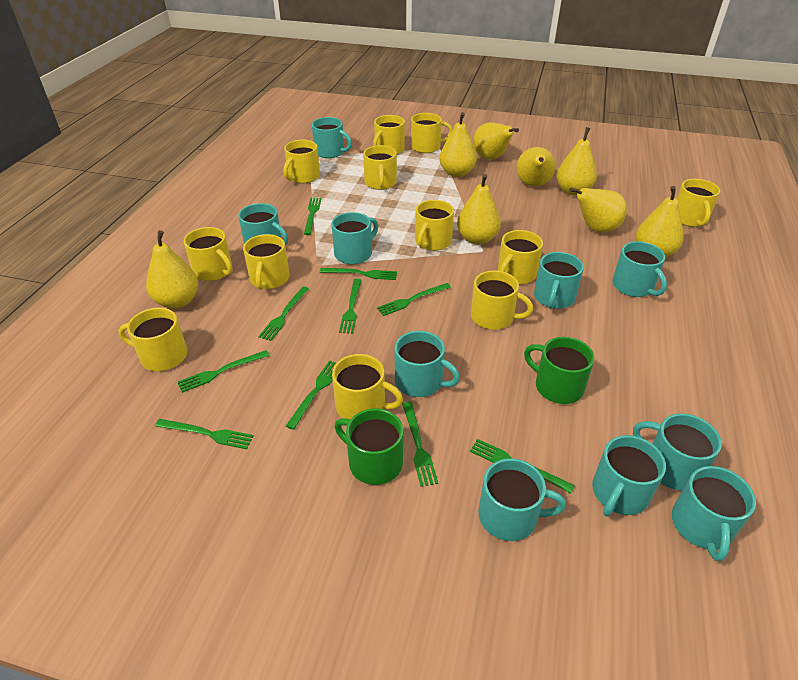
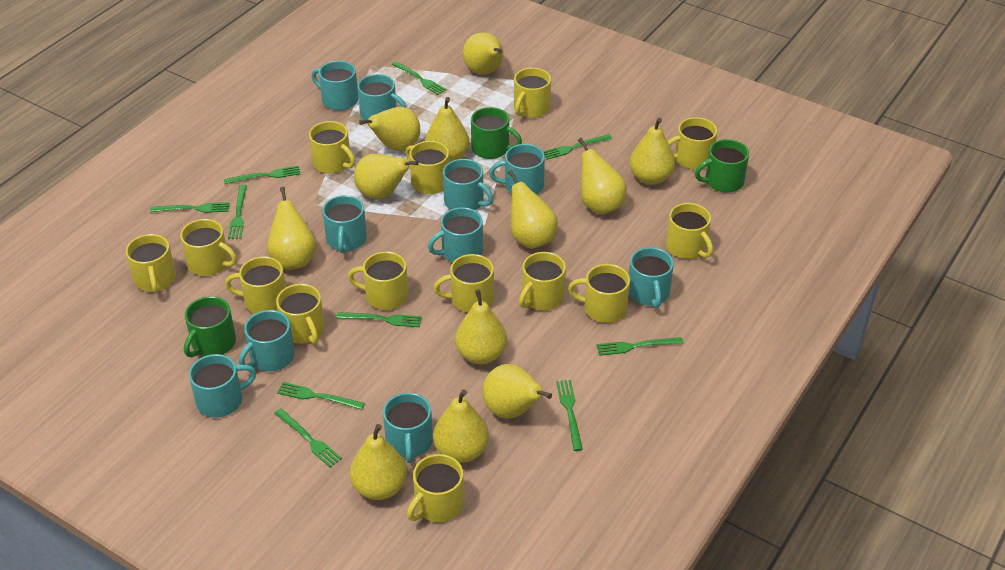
green mug: 2 -> 3
yellow mug: 12 -> 14
yellow pear: 8 -> 12

